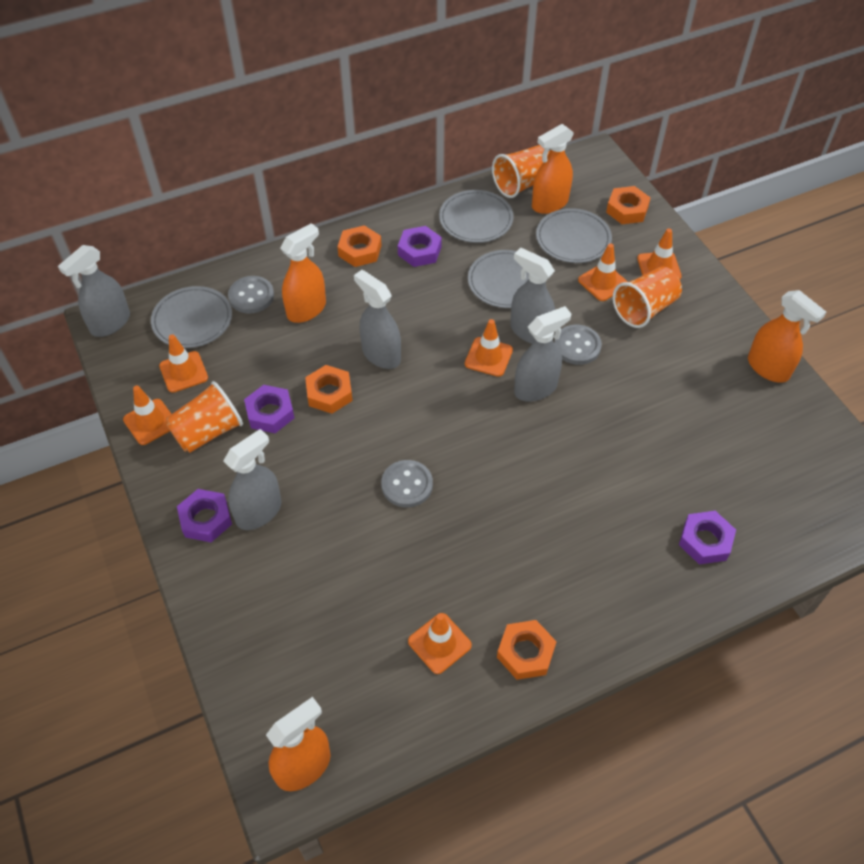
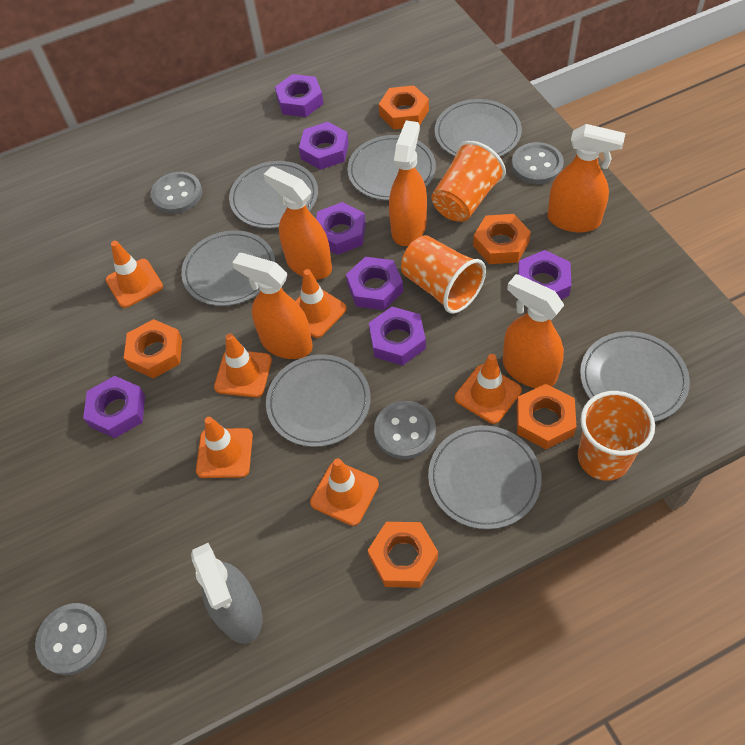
grey button: 3 -> 4
grey plate: 4 -> 7
grey spray bottle: 5 -> 1
orange nut: 4 -> 5
orange spray bottle: 4 -> 5
purple nut: 4 -> 7

